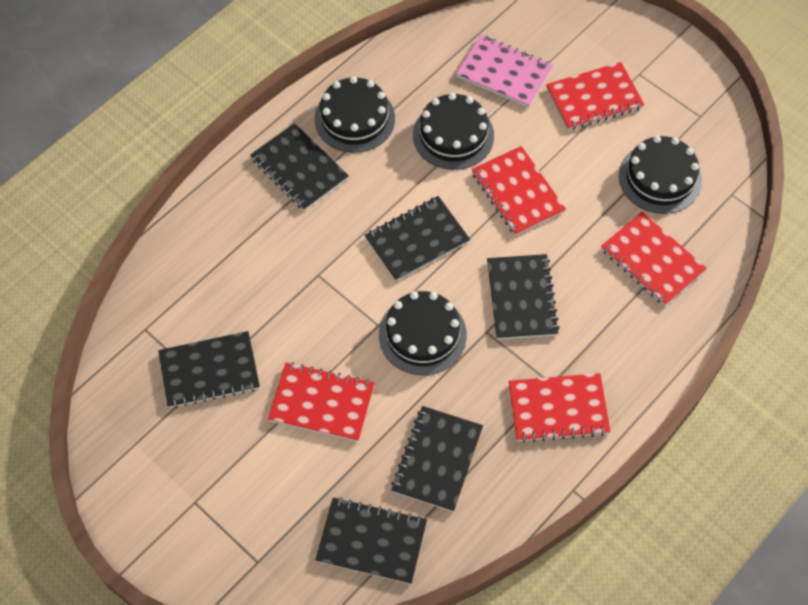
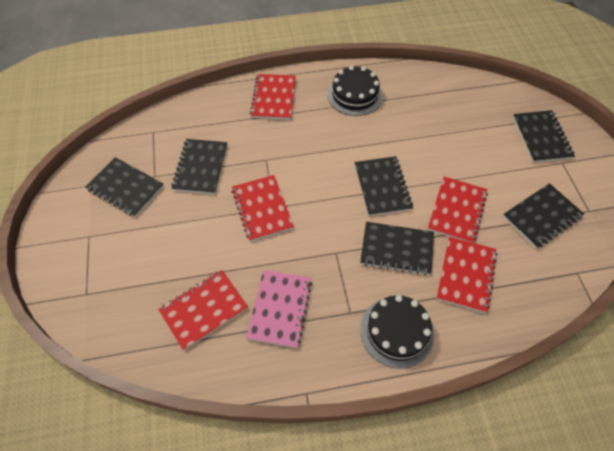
black cake: 4 -> 2

